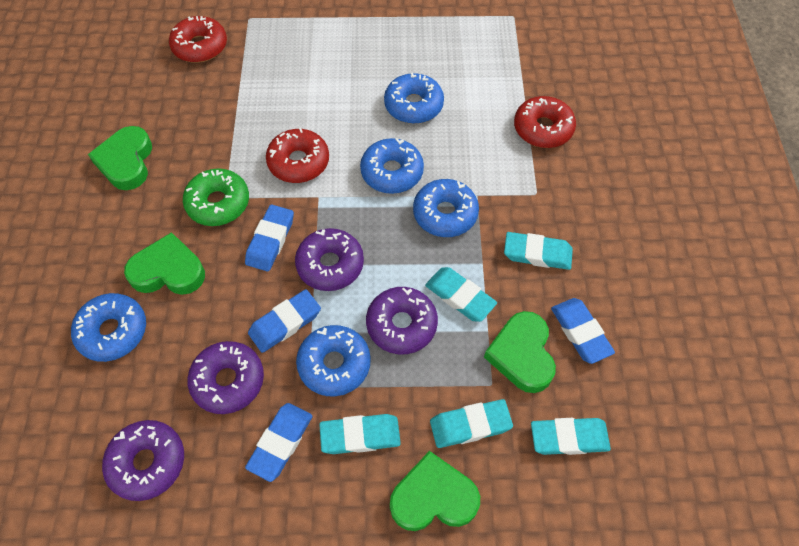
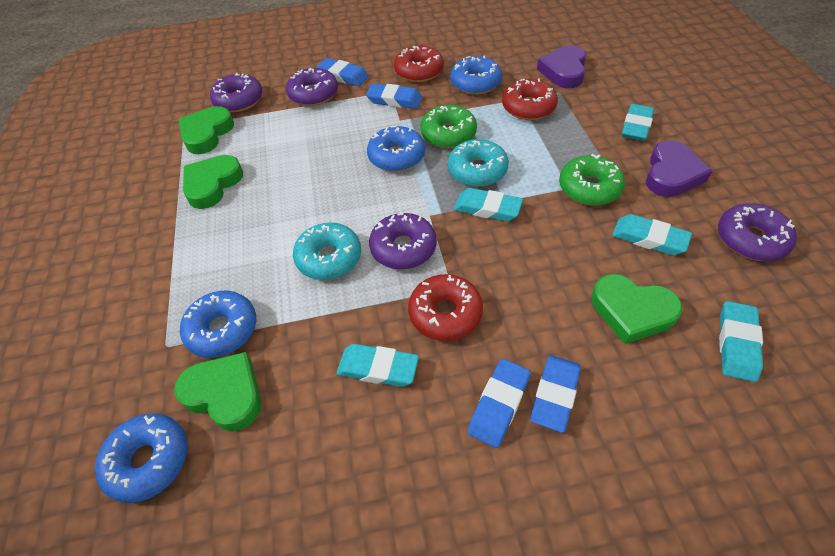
blue donut: 5 -> 4
green donut: 1 -> 2
purple heart: 0 -> 2
turquoise donut: 0 -> 2

